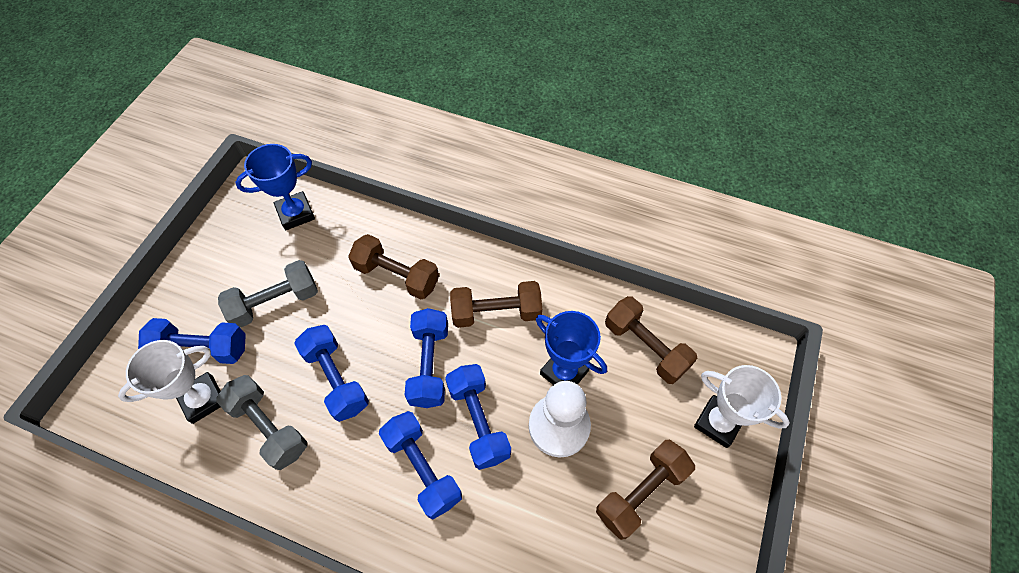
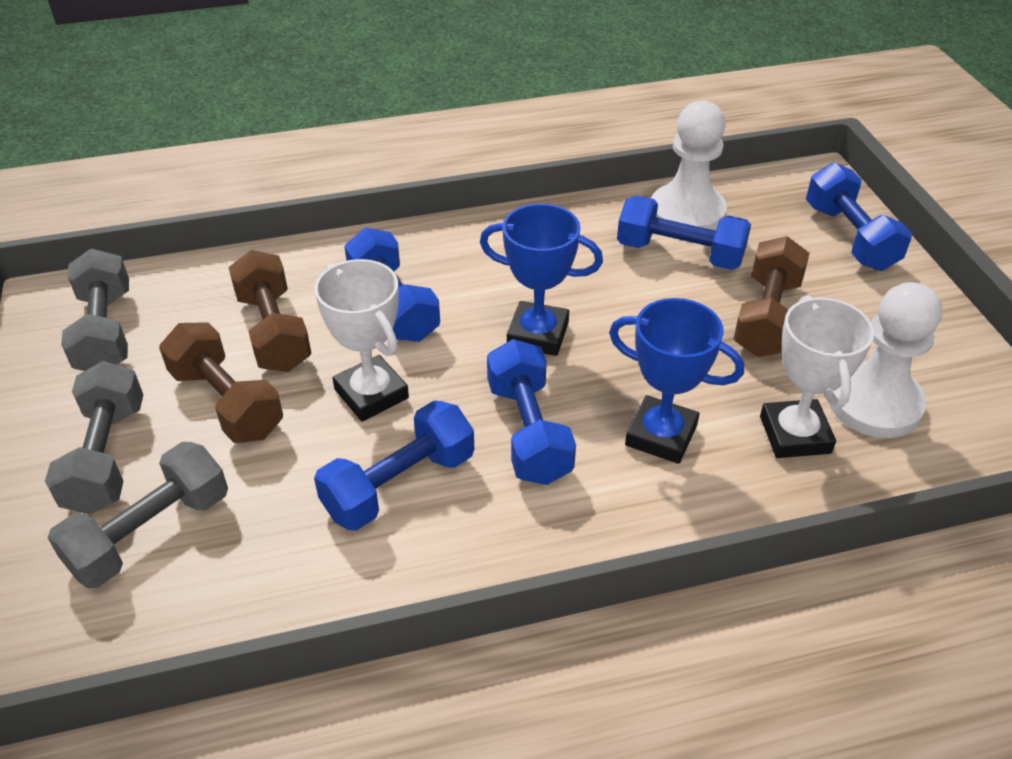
brown dumbbell: 4 -> 3
grey dumbbell: 2 -> 3
white pawn: 1 -> 2

